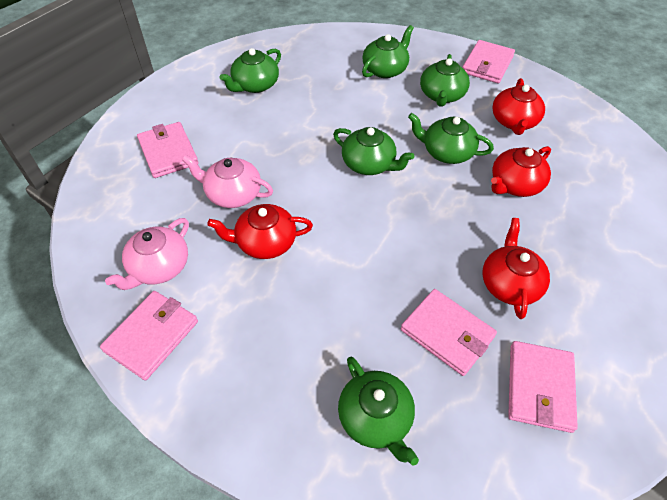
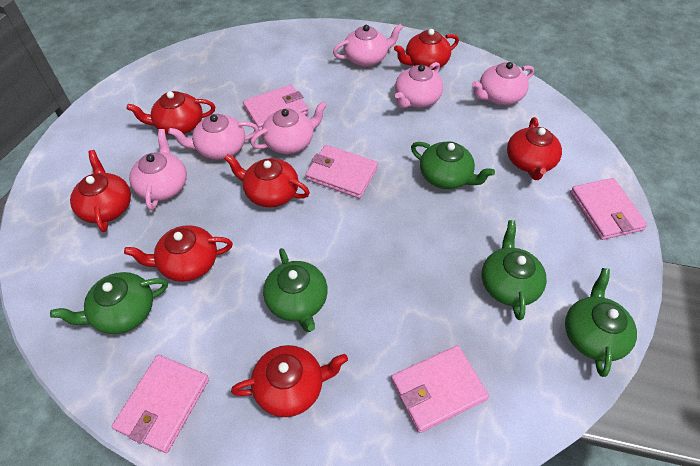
green teapot: 6 -> 5
pink teapot: 2 -> 6
red teapot: 4 -> 7

